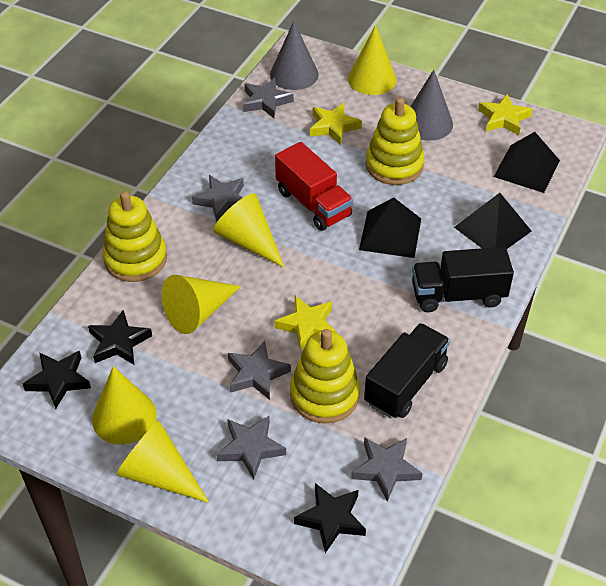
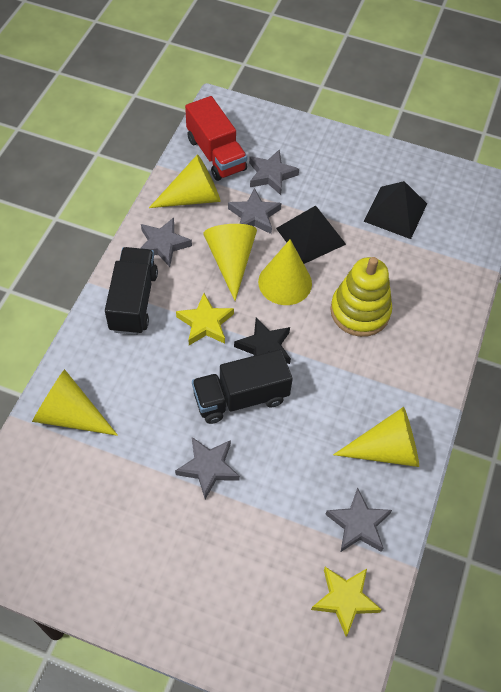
black pyramid: 3 -> 2
black star: 3 -> 1
grey cone: 2 -> 0
yellow stacking toy: 3 -> 1
yellow star: 3 -> 2

